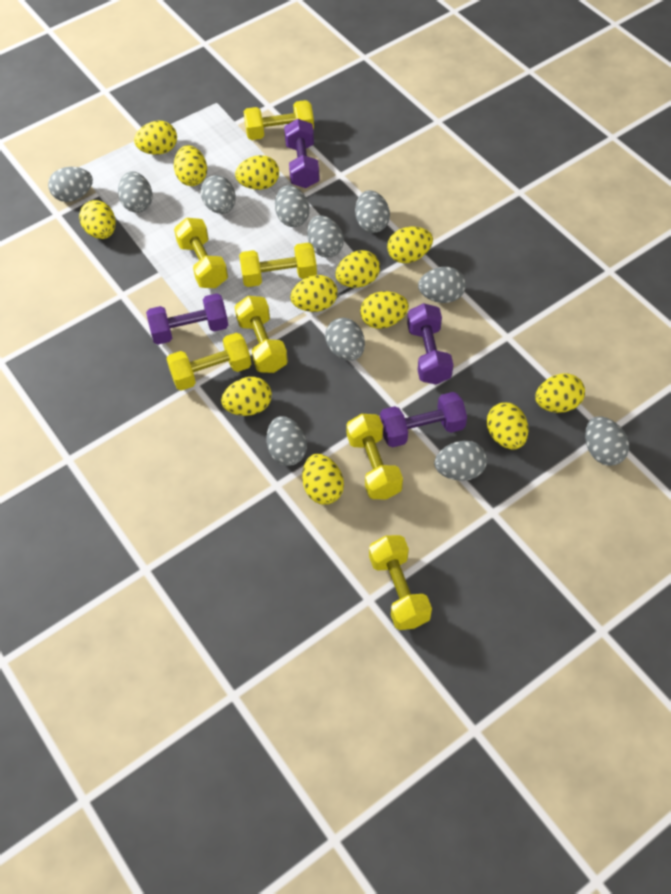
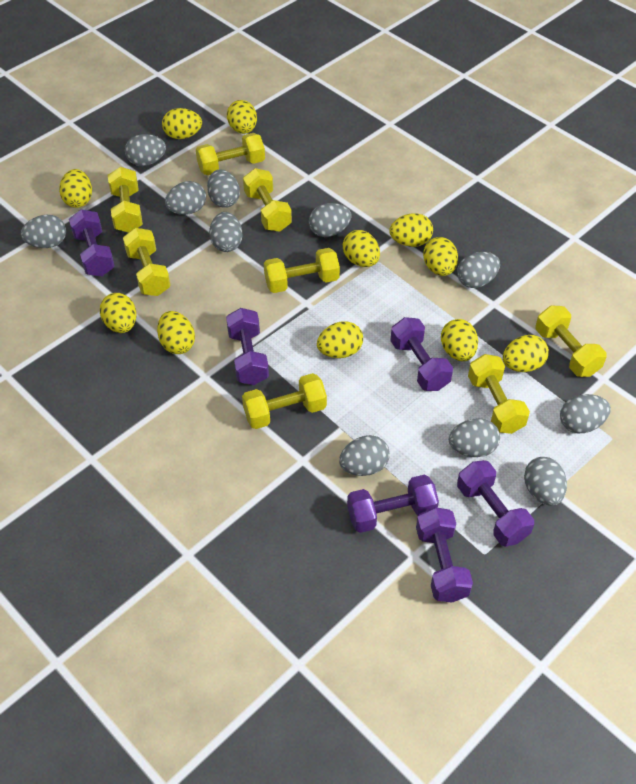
purple dumbbell: 4 -> 6
yellow dumbbell: 7 -> 8
yellow egg: 12 -> 11

